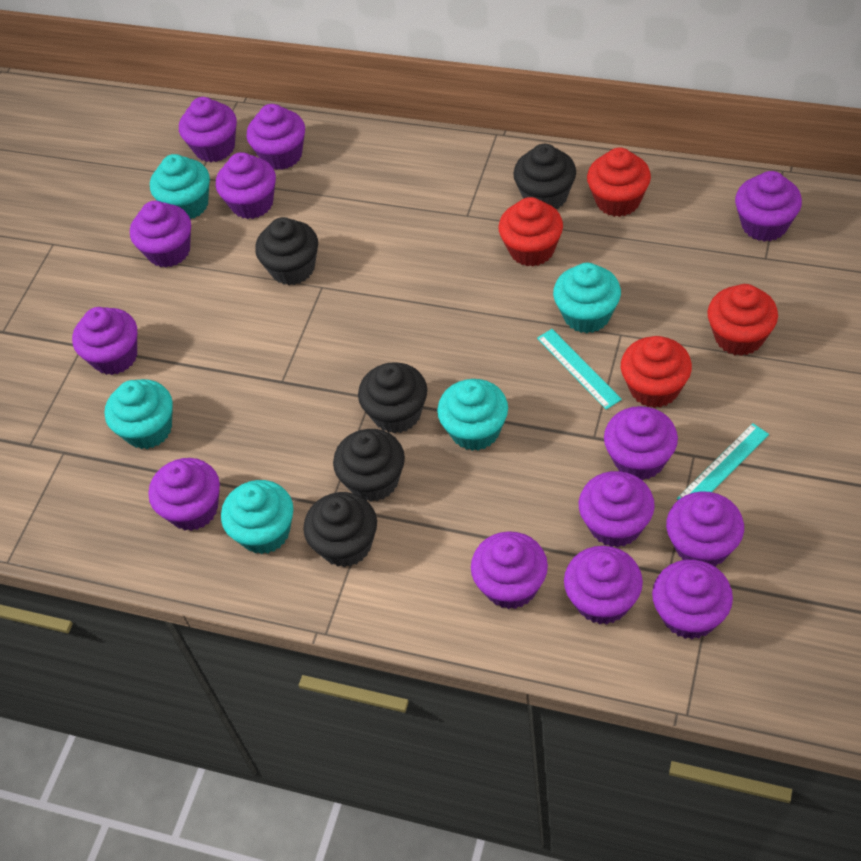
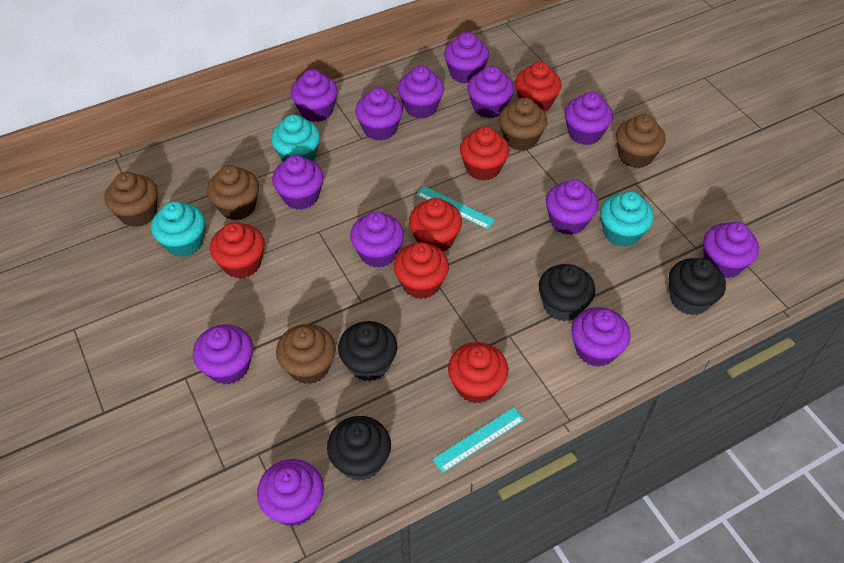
black cupcake: 5 -> 4
brown cupcake: 0 -> 5
red cupcake: 4 -> 6
turquoise cupcake: 5 -> 3

